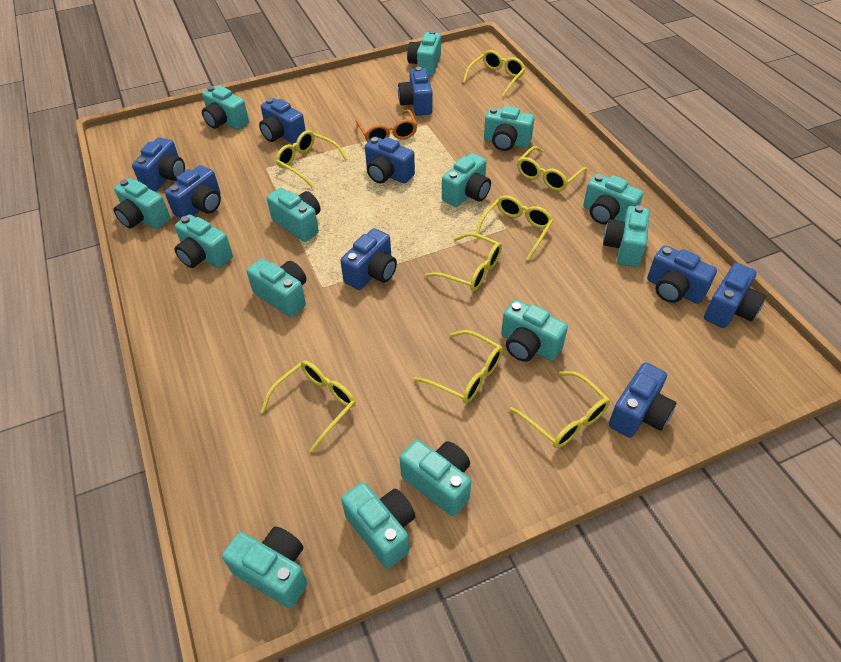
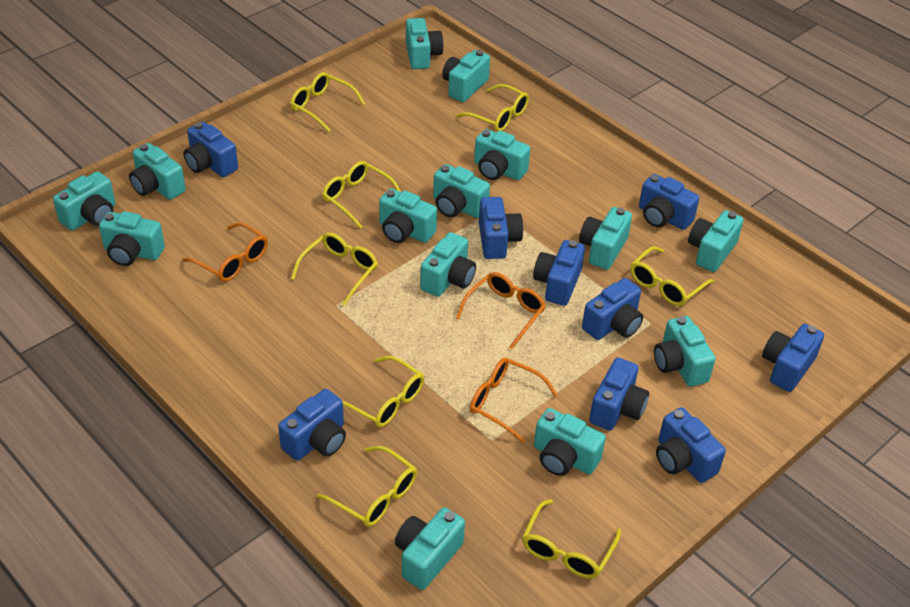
orange glasses: 1 -> 3

